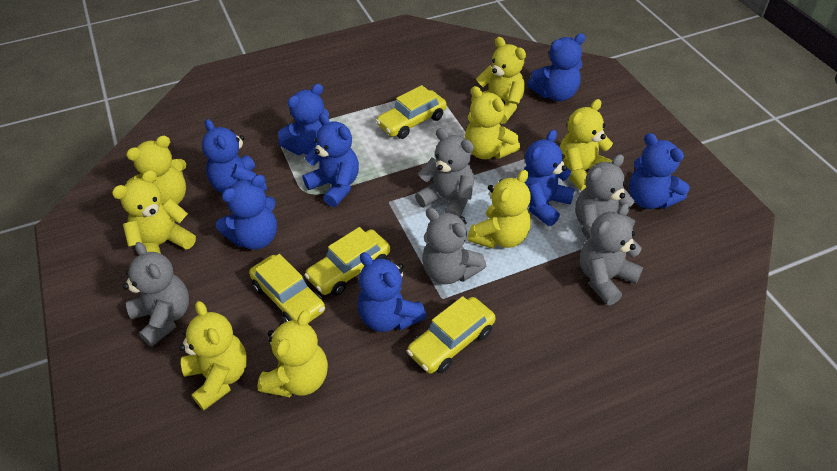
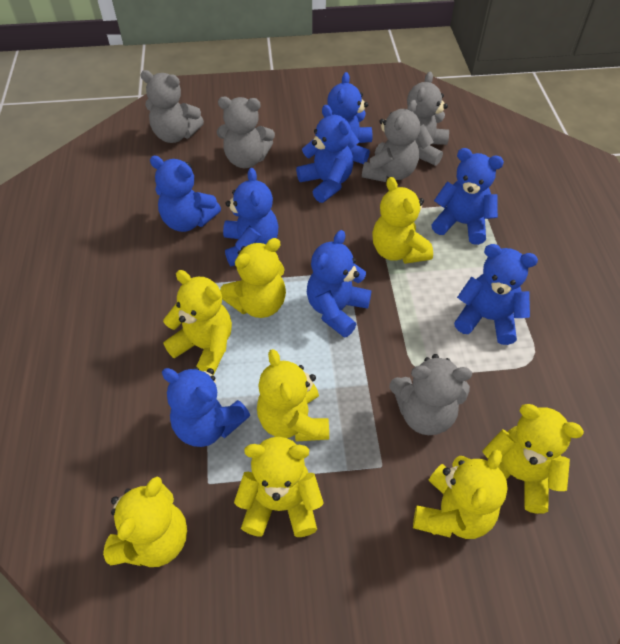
yellow car: 4 -> 0

